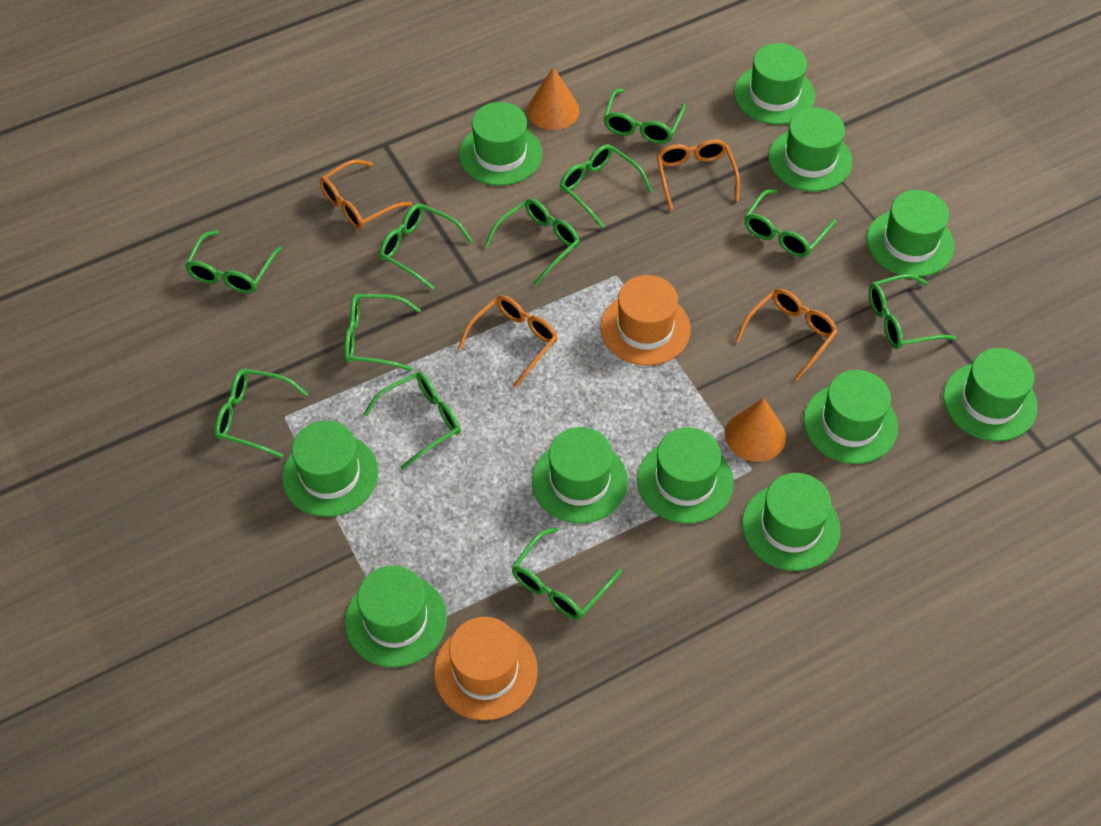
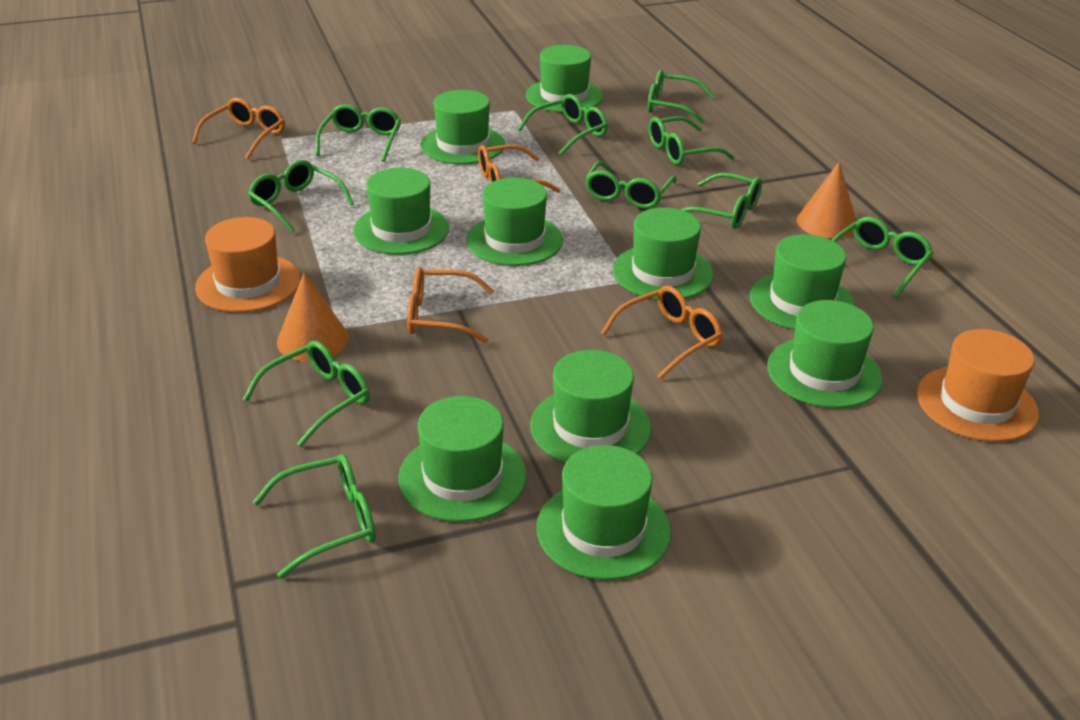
green glasses: 11 -> 10
green hat: 11 -> 10

